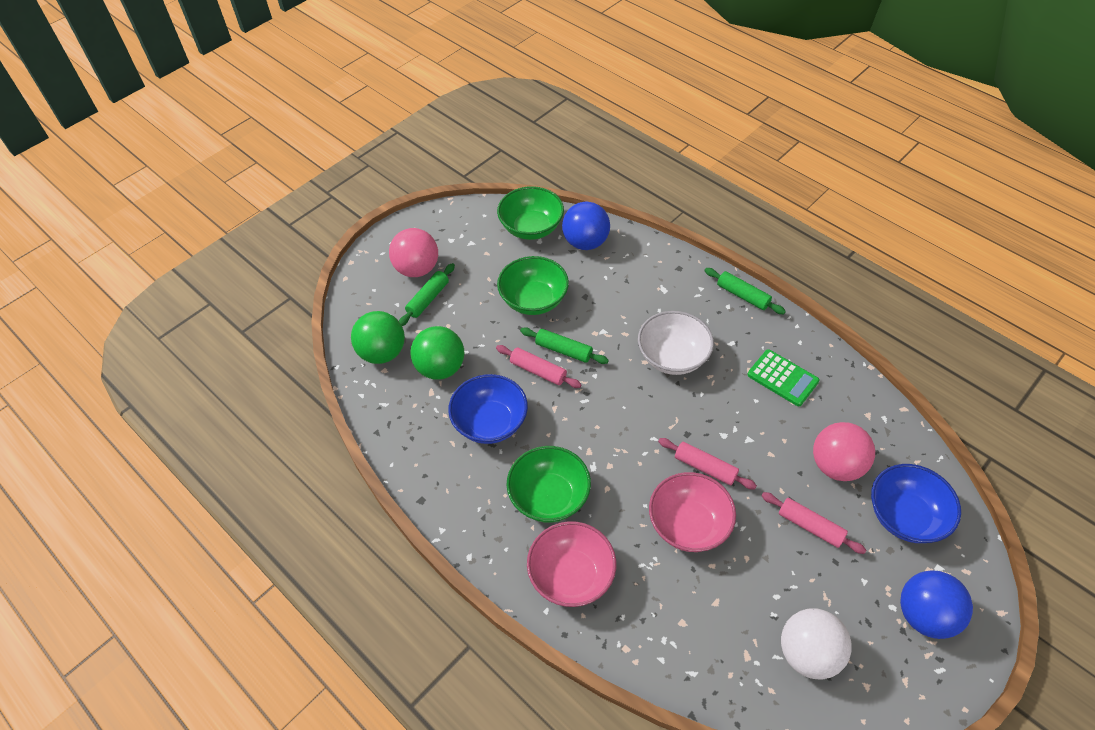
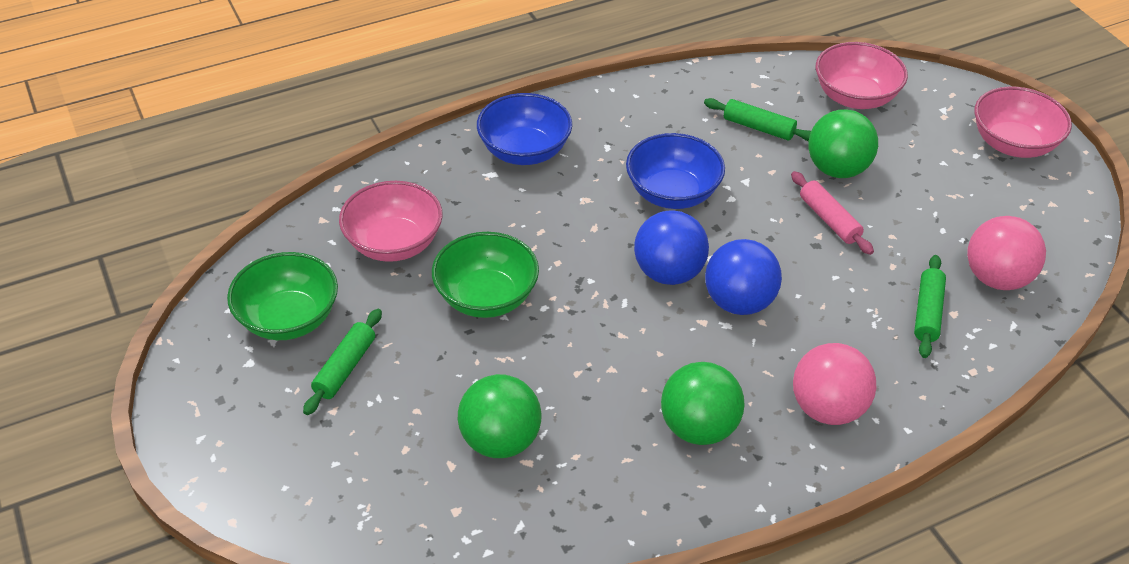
green ball: 2 -> 3
green bowl: 3 -> 2
green calculator: 1 -> 0
pink bowl: 2 -> 3
pink rolling pin: 3 -> 1
white ball: 1 -> 0
white bowl: 1 -> 0

